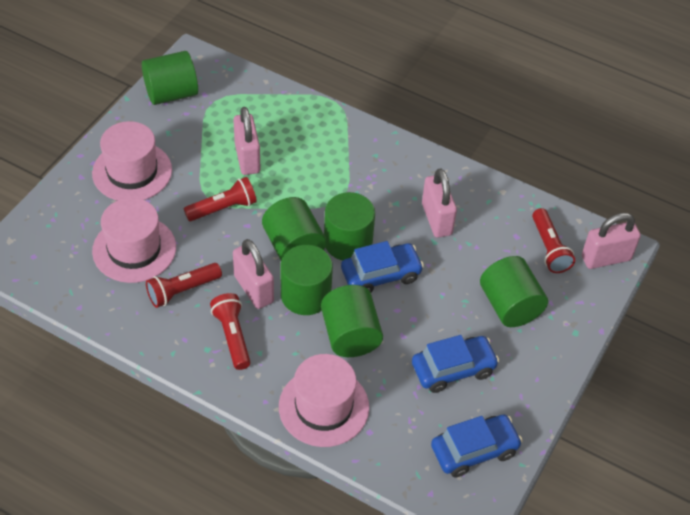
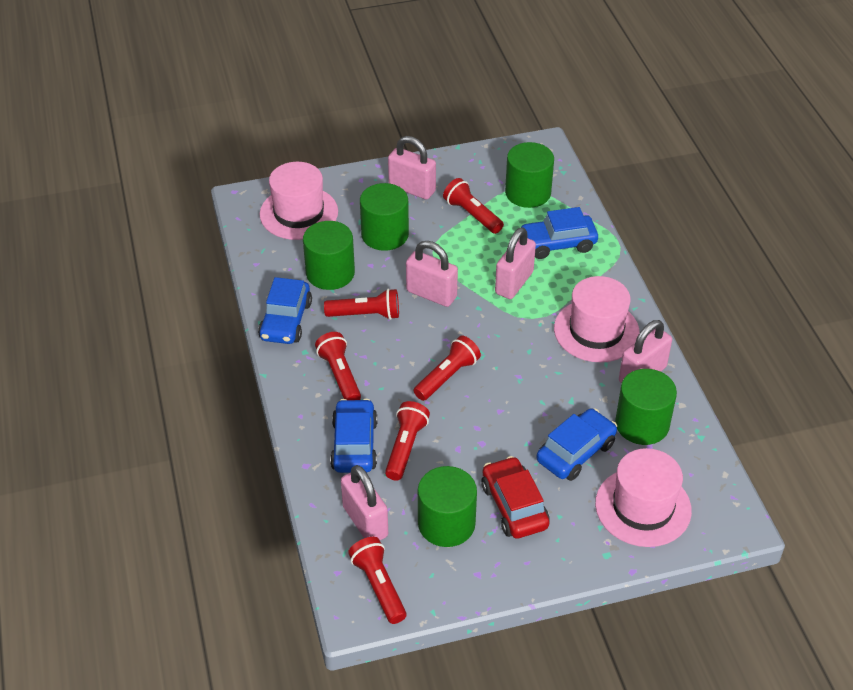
blue car: 3 -> 4
green cylinder: 6 -> 5
pink padlock: 4 -> 5
red car: 0 -> 1
red flashlight: 4 -> 6

